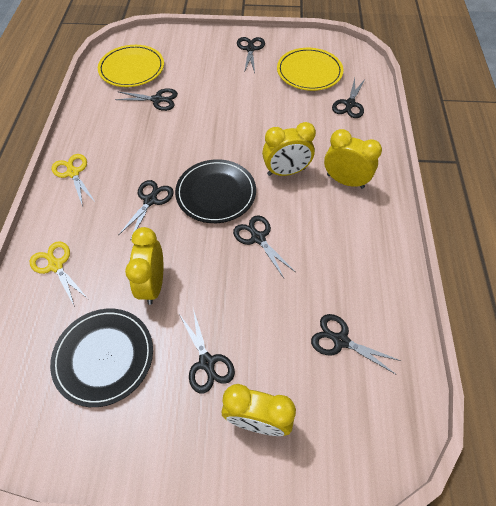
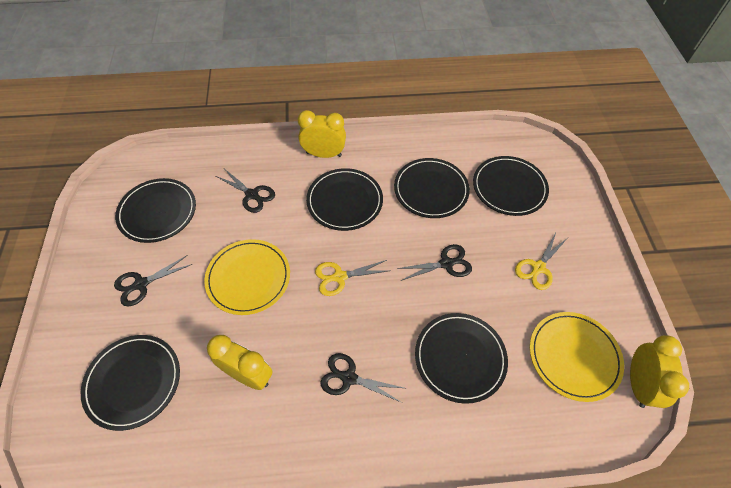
black plate: 2 -> 6
black scissors: 7 -> 4
yellow clock: 4 -> 3

